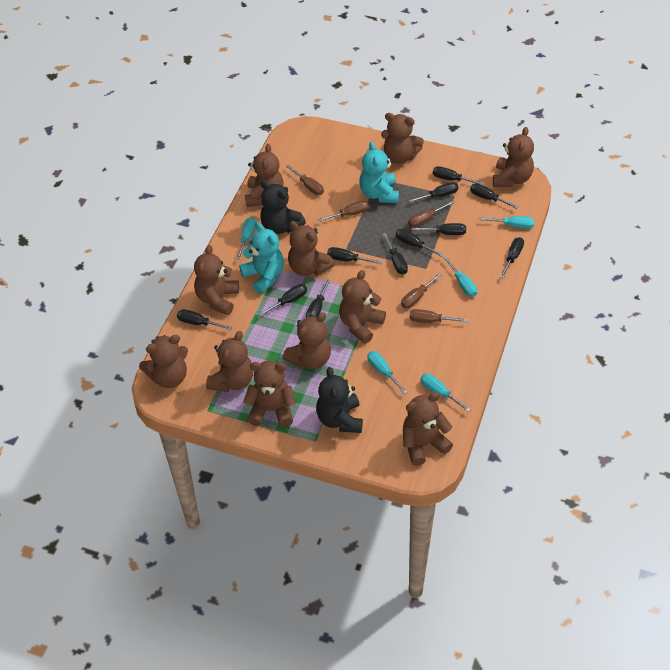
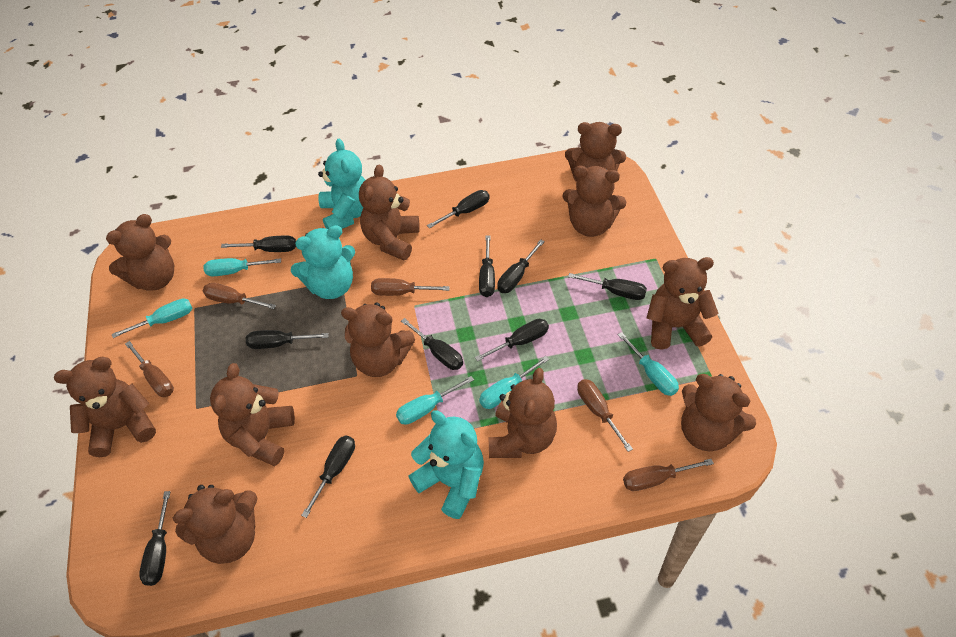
black screwdriver: 11 -> 10
black teddy bear: 2 -> 0
turquoise teddy bear: 2 -> 3

